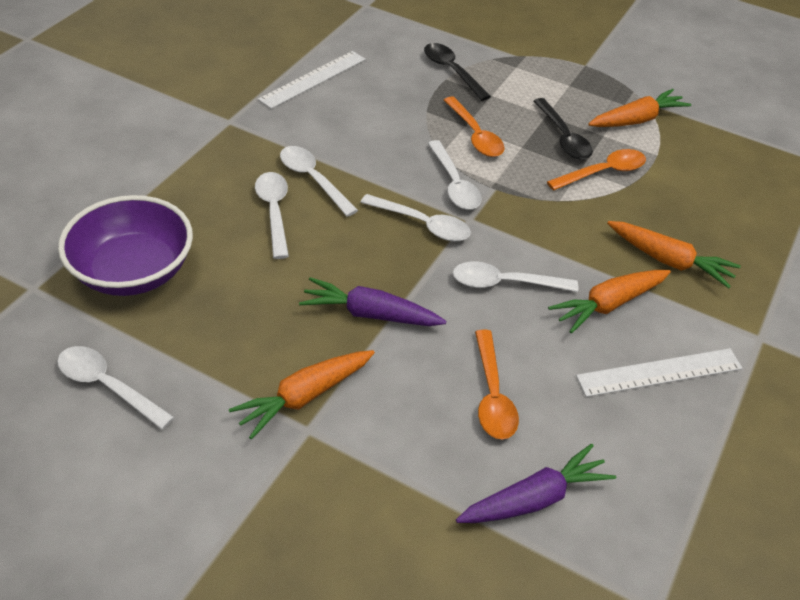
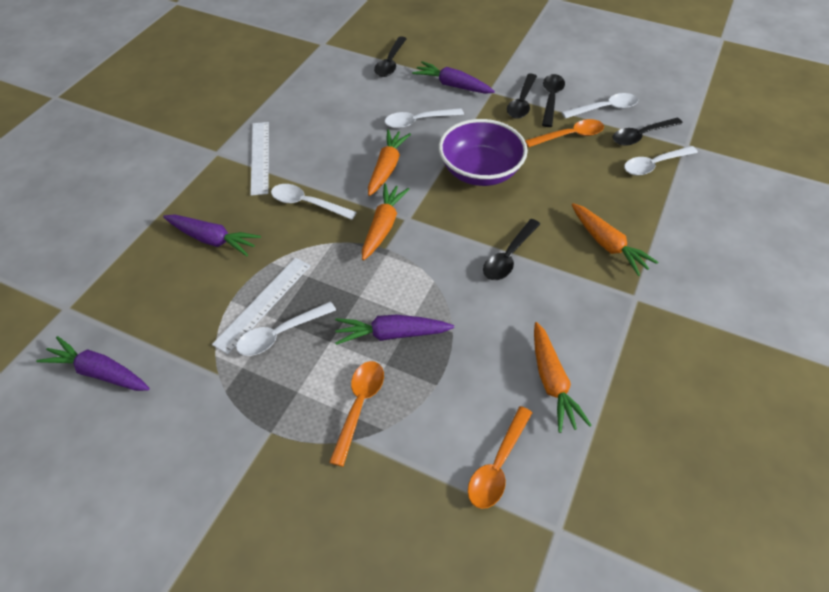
black spoon: 2 -> 5
purple carrot: 2 -> 4
white spoon: 6 -> 5

